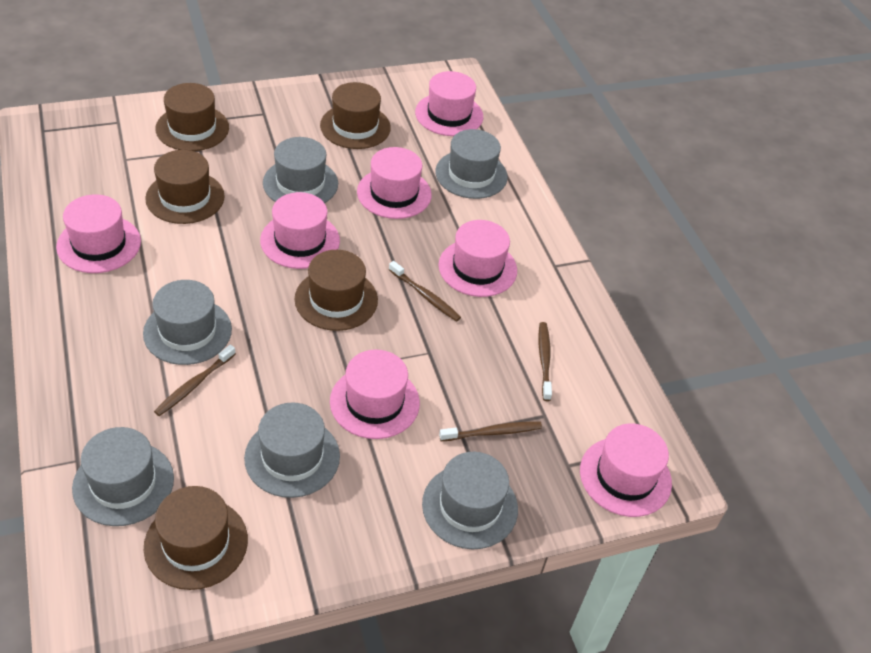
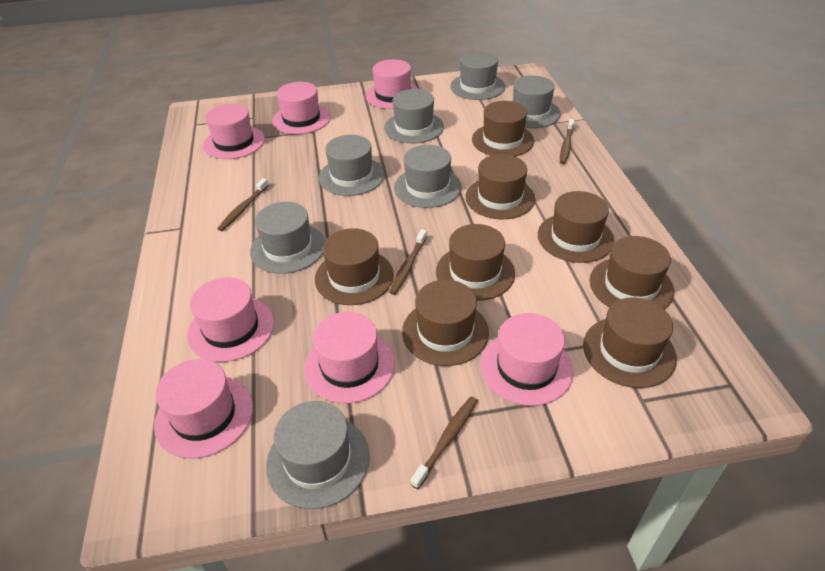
brown hat: 5 -> 8
grey hat: 6 -> 7

